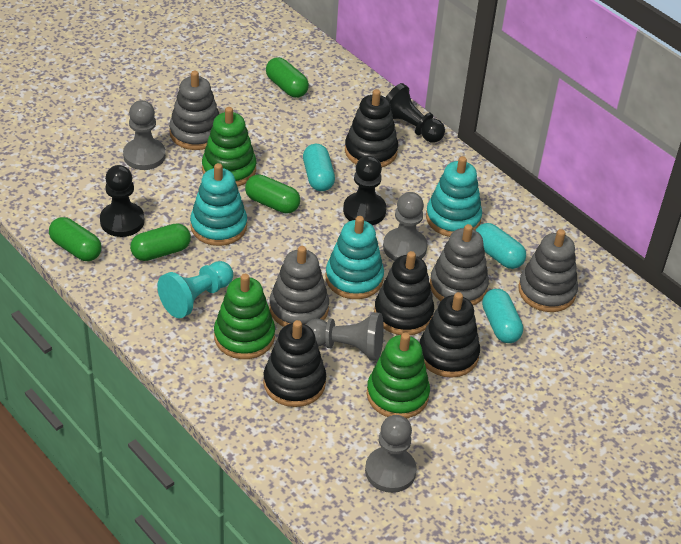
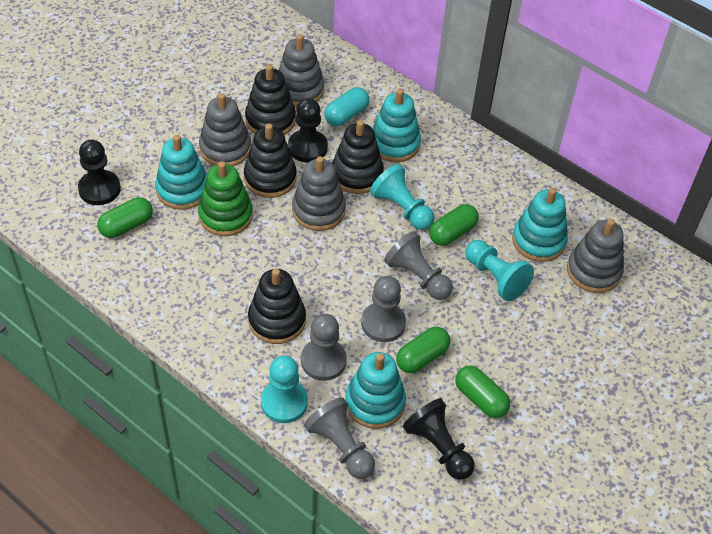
green stacking toy: 3 -> 1
turquoise capsule: 3 -> 1
turquoise pawn: 1 -> 3
turquoise stacking toy: 3 -> 4

